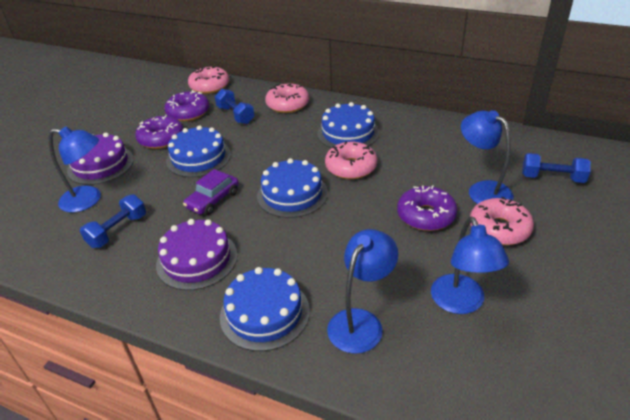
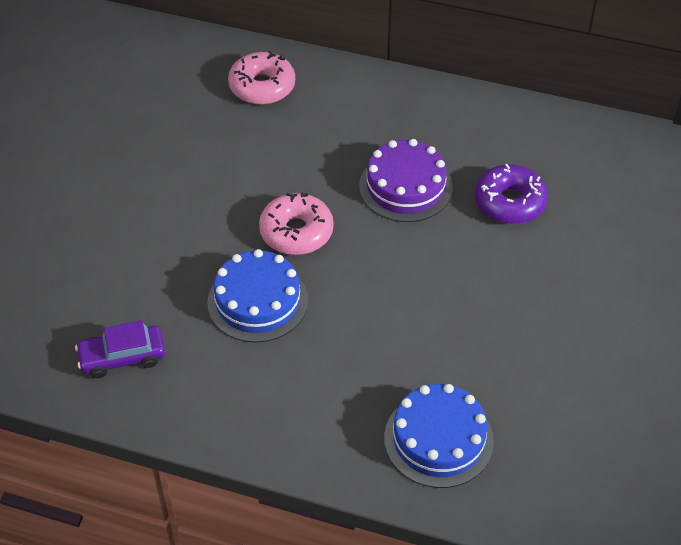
blue cake: 4 -> 2
blue dumbbell: 3 -> 0
blue lamp: 4 -> 0
pink donut: 4 -> 2
purple cake: 2 -> 1
purple donut: 3 -> 1

